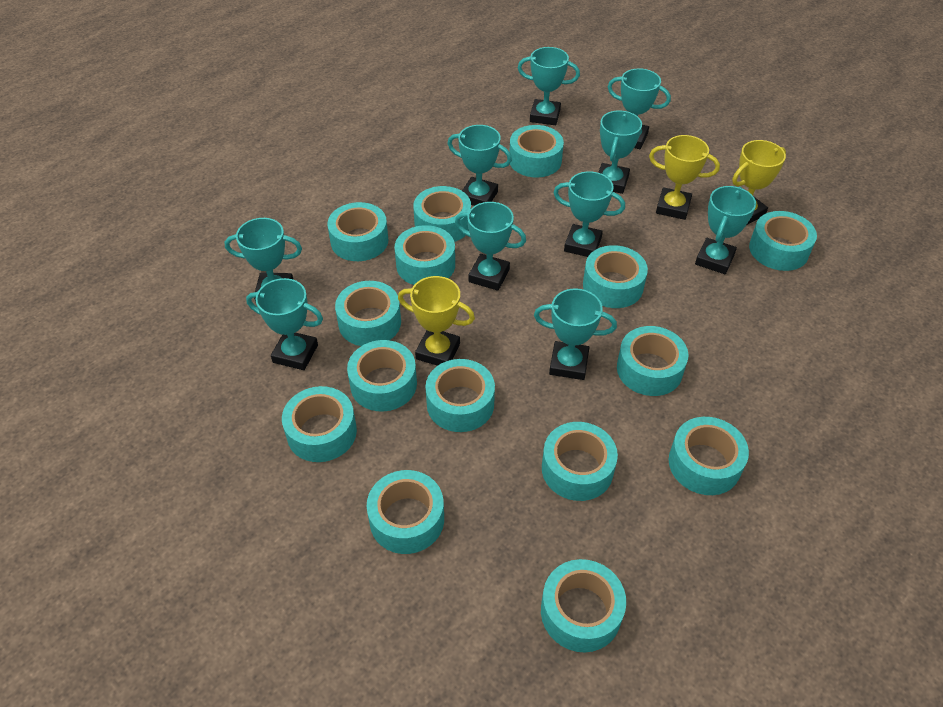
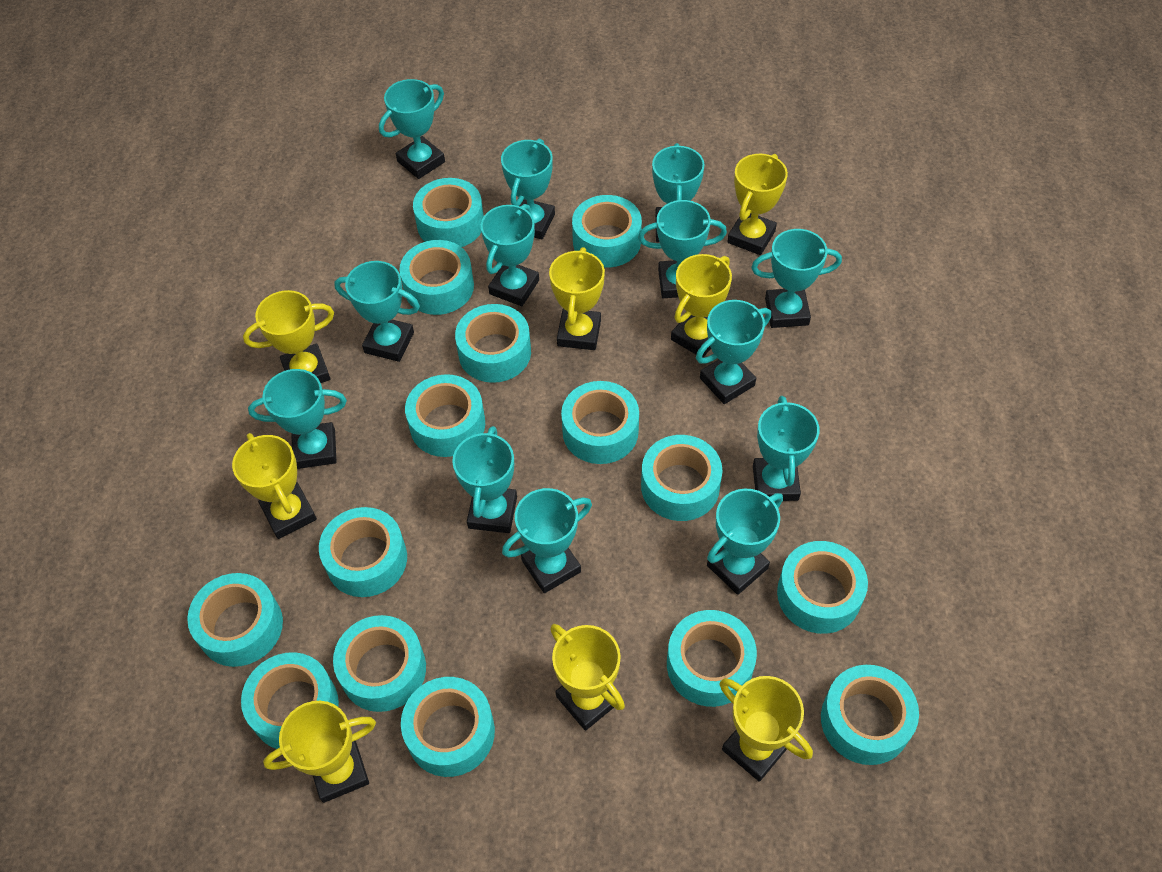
turquoise trophy: 10 -> 13
yellow trophy: 3 -> 8

